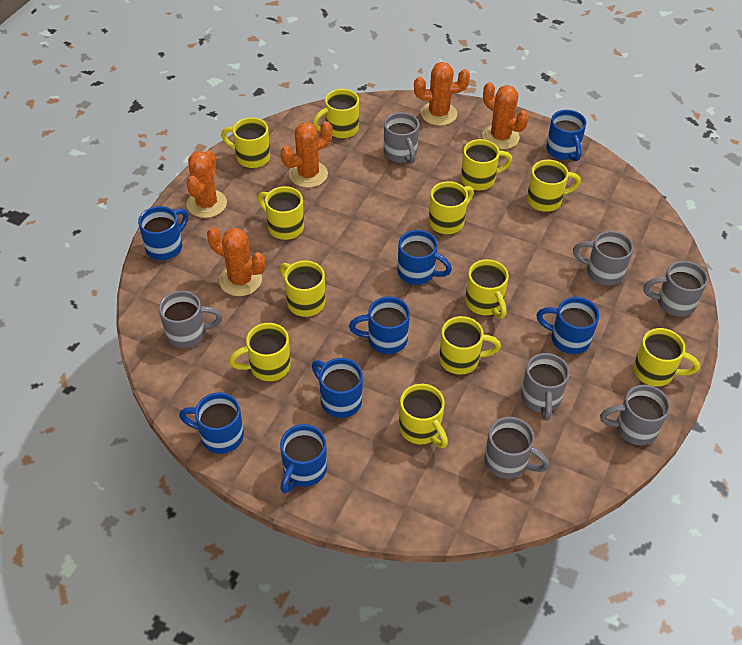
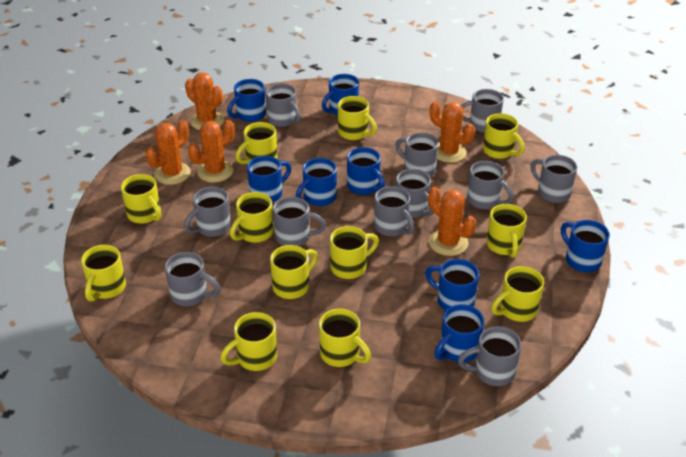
grey mug: 7 -> 11

